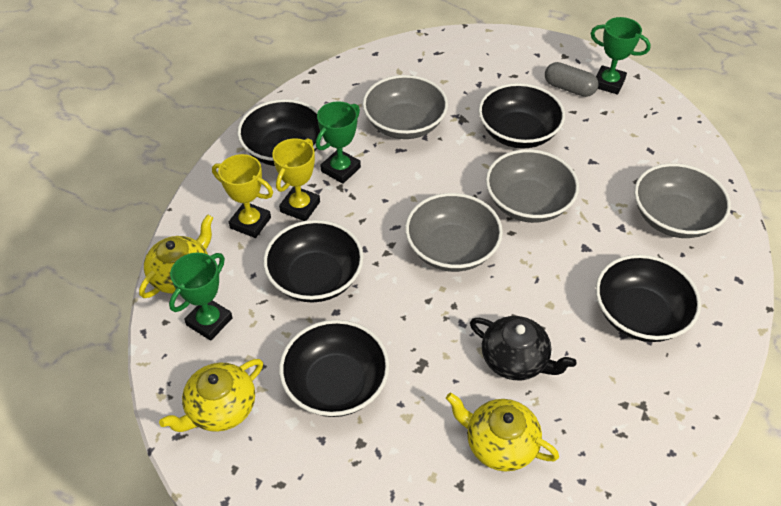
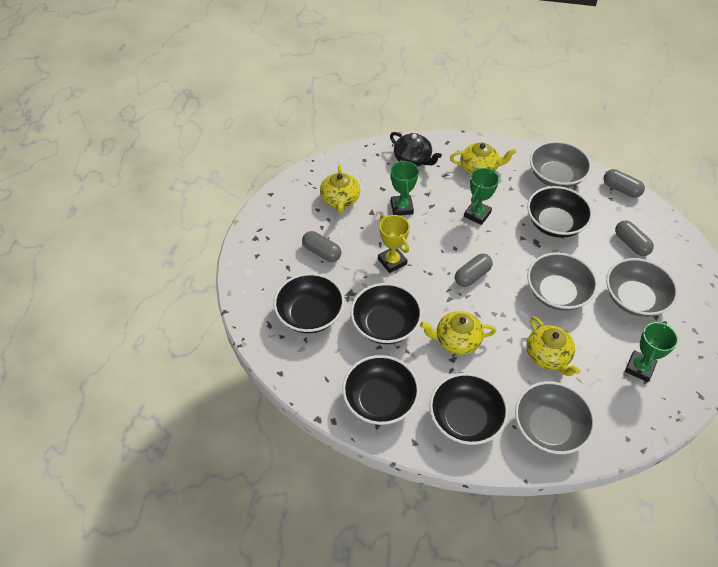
grey capsule: 1 -> 4
yellow teapot: 3 -> 4
yellow trophy: 2 -> 1

